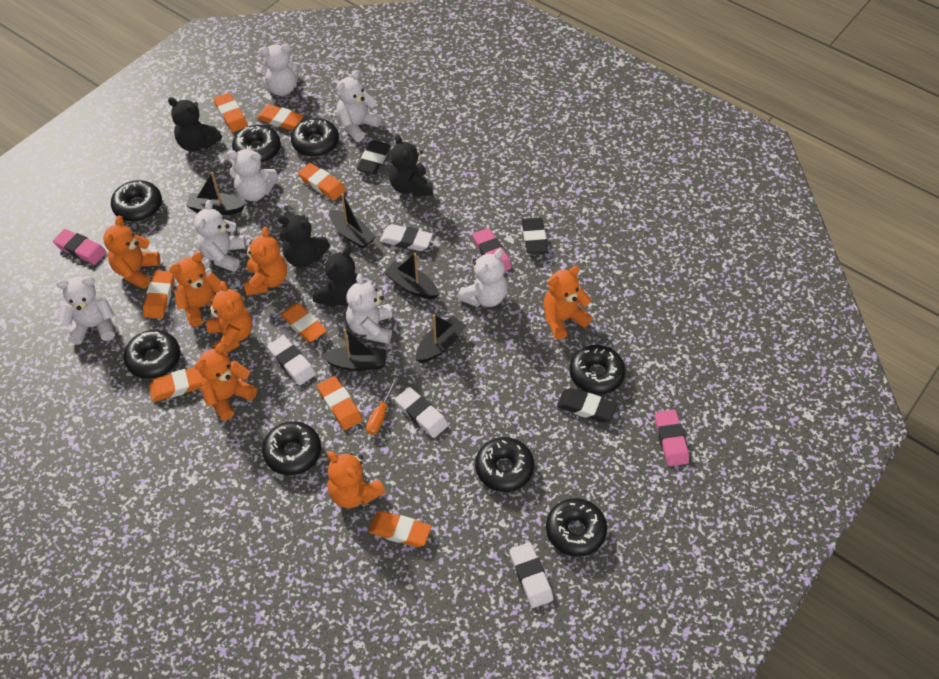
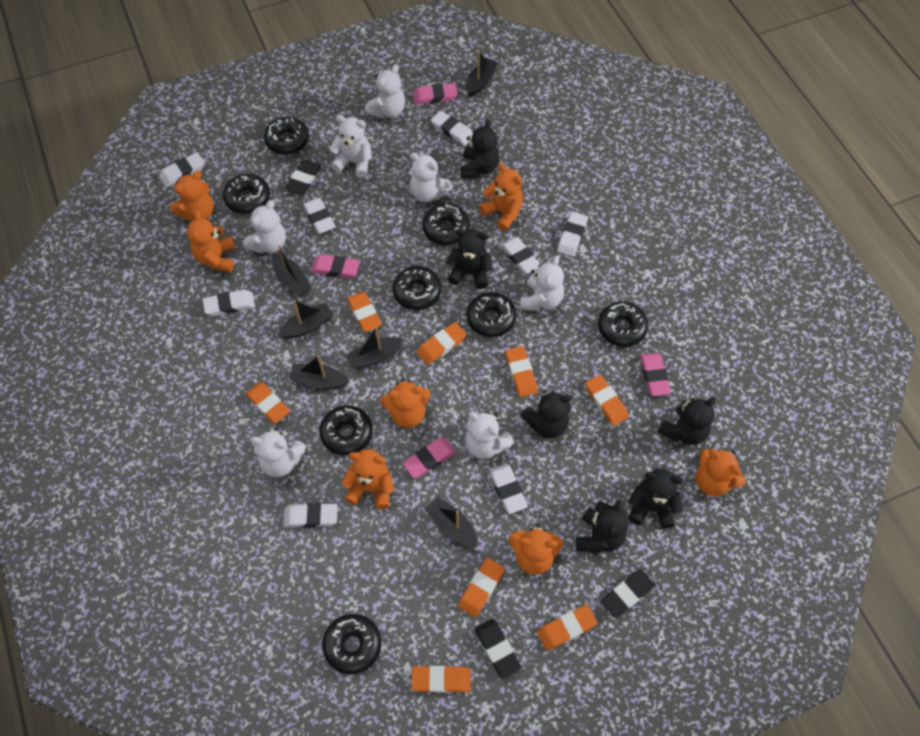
black boat: 5 -> 6
black teddy bear: 4 -> 6
orange screwdriver: 1 -> 0
pink eraser: 3 -> 4
white eraser: 4 -> 8

